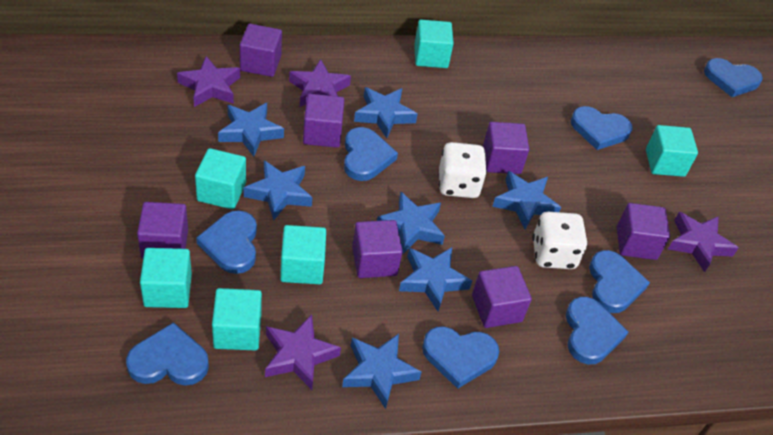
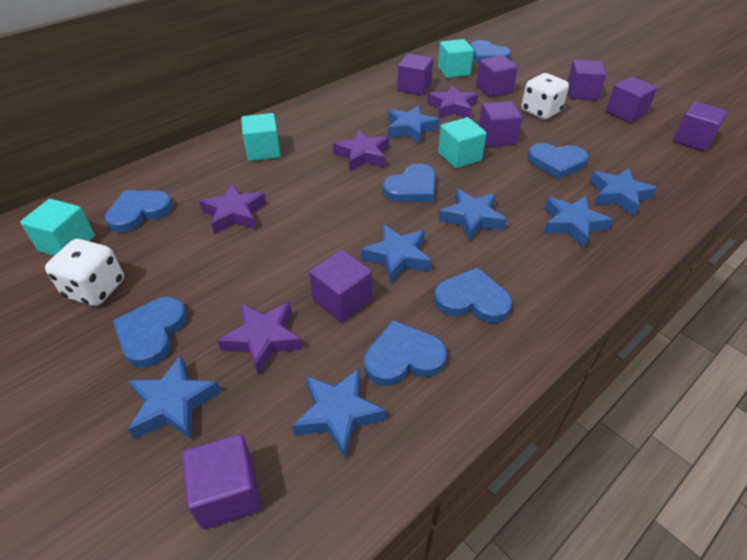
blue heart: 8 -> 7
purple cube: 7 -> 8
turquoise cube: 6 -> 4

